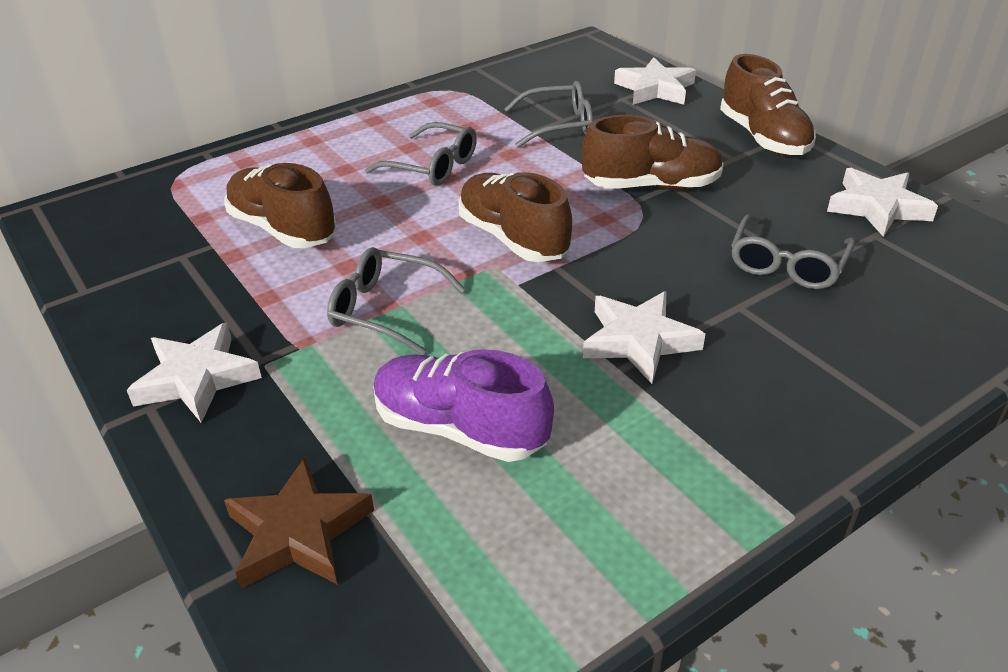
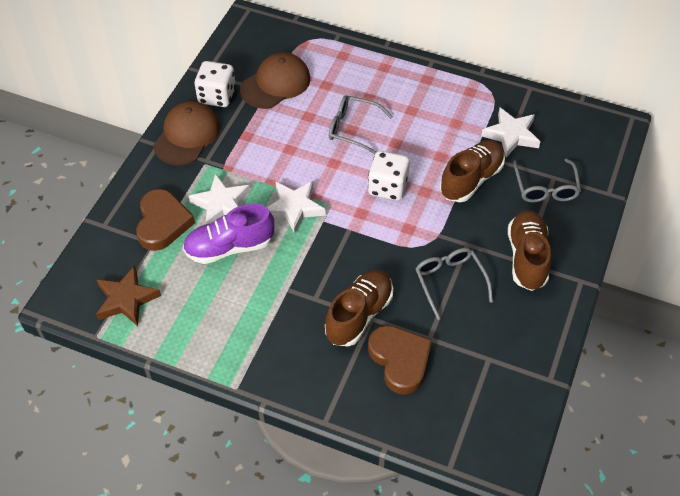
brown cap: 0 -> 2
brown heart: 0 -> 2
brown shoe: 4 -> 3
grey glasses: 4 -> 3
white dice: 0 -> 2
white star: 4 -> 3

